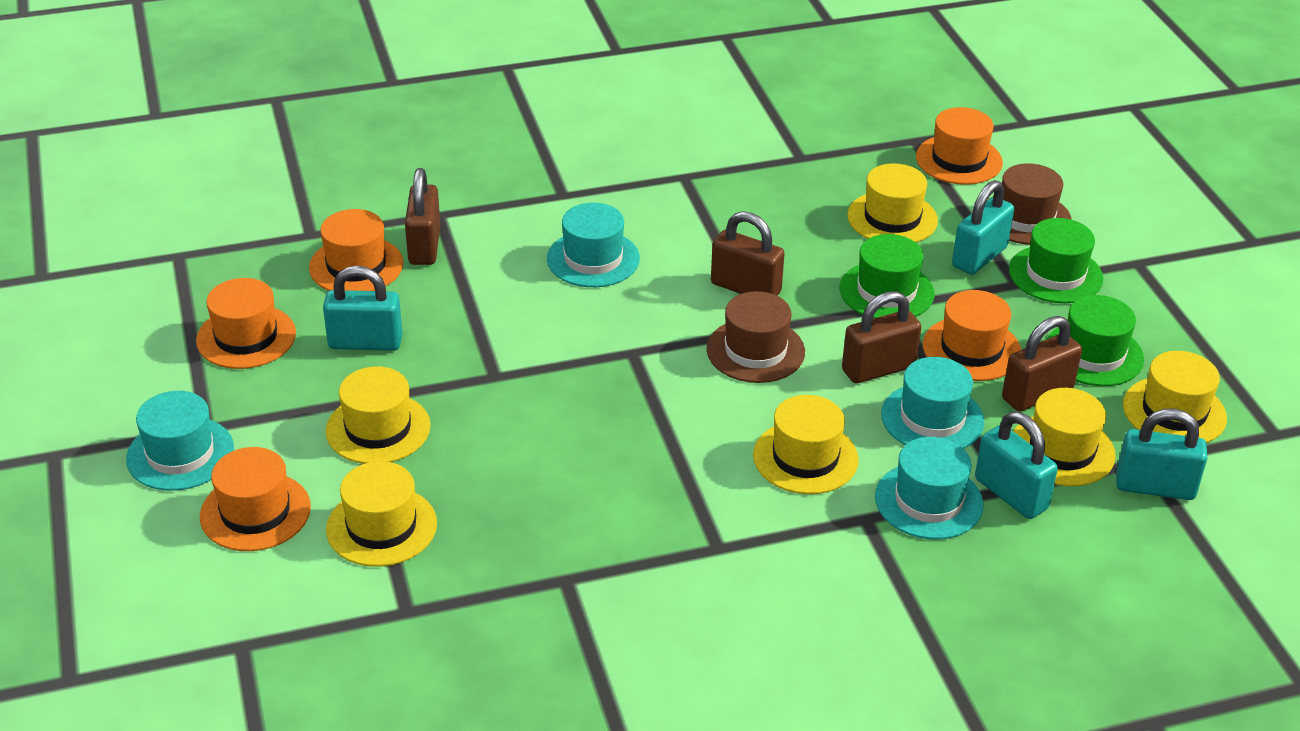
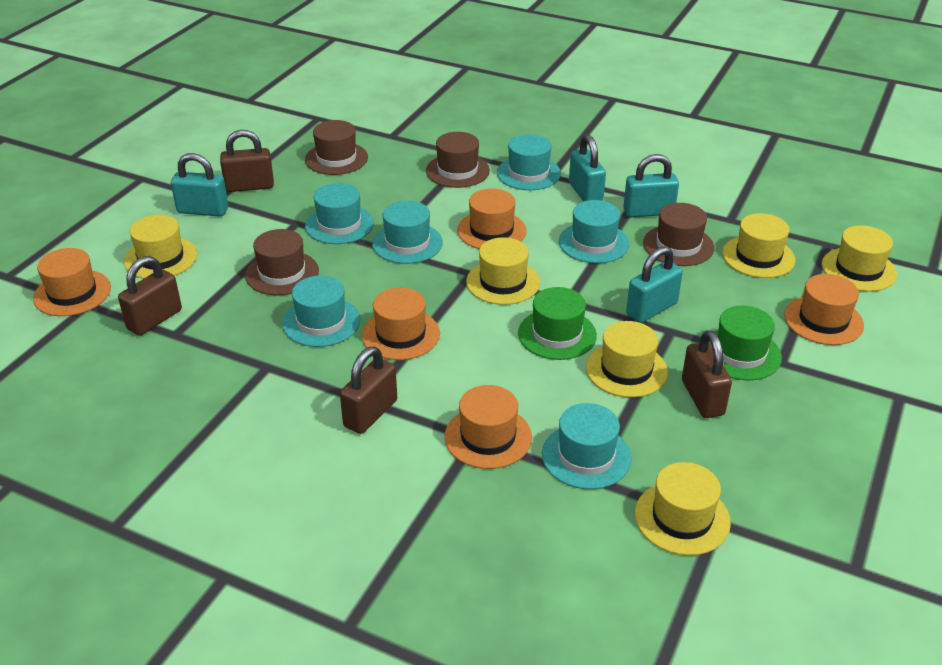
brown hat: 2 -> 4
green hat: 3 -> 2
turquoise hat: 4 -> 6

